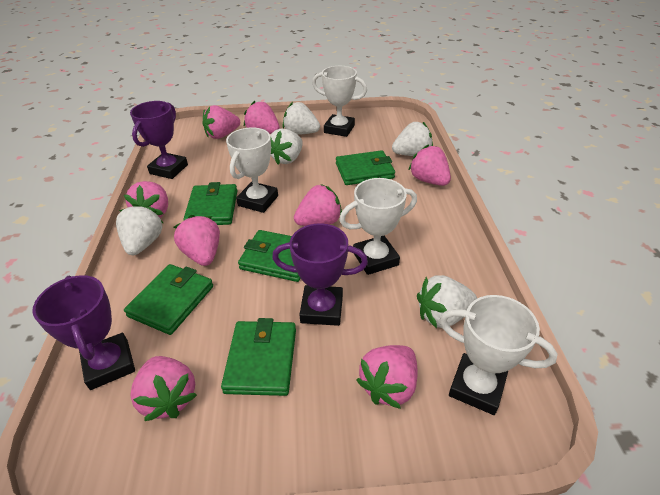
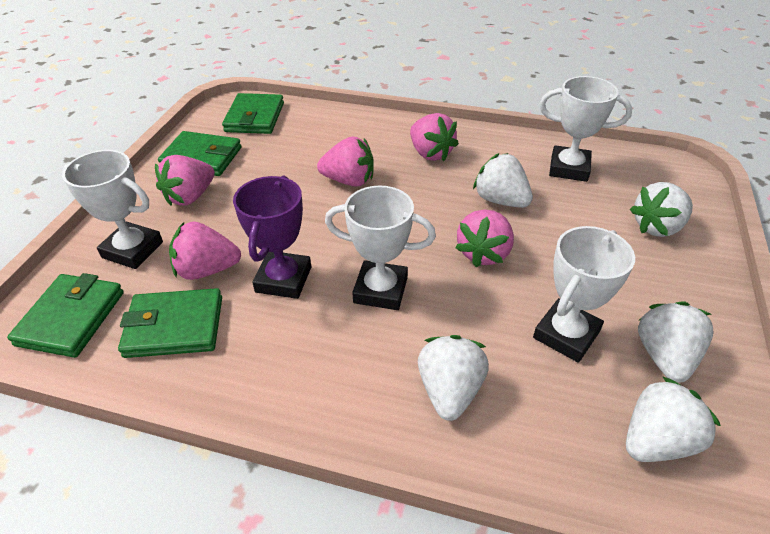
green wallet: 5 -> 4
pink strawberry: 8 -> 5
purple trophy: 3 -> 1

